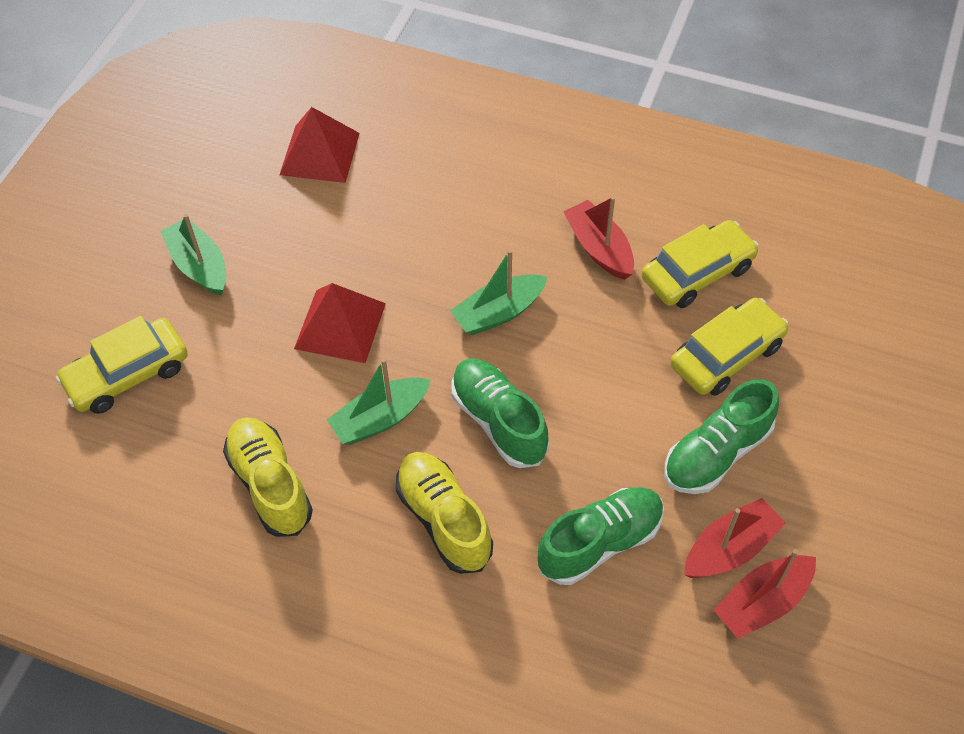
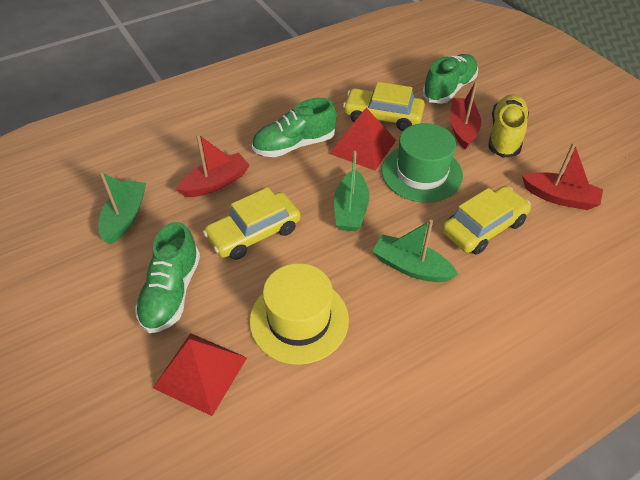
green hat: 0 -> 1
yellow hat: 0 -> 1
yellow shoe: 2 -> 1

